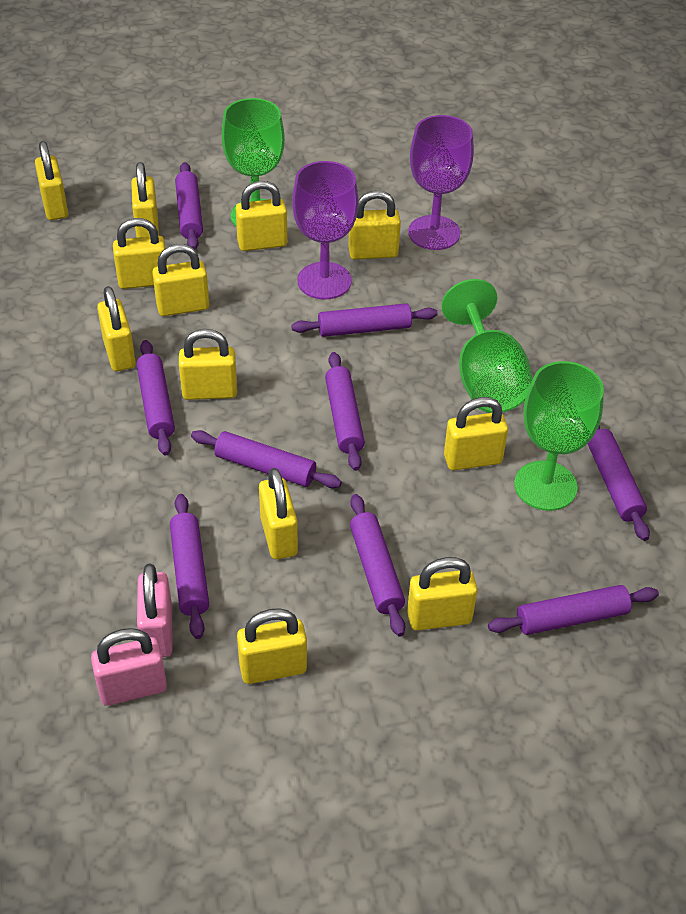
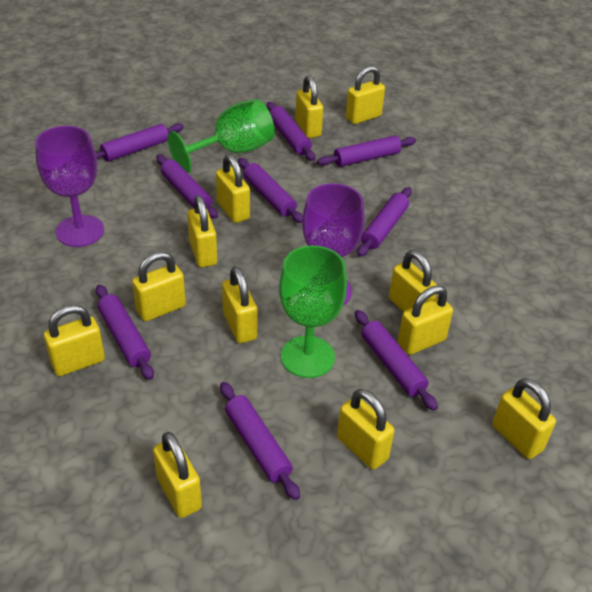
green goblet: 3 -> 2
pink padlock: 2 -> 0

